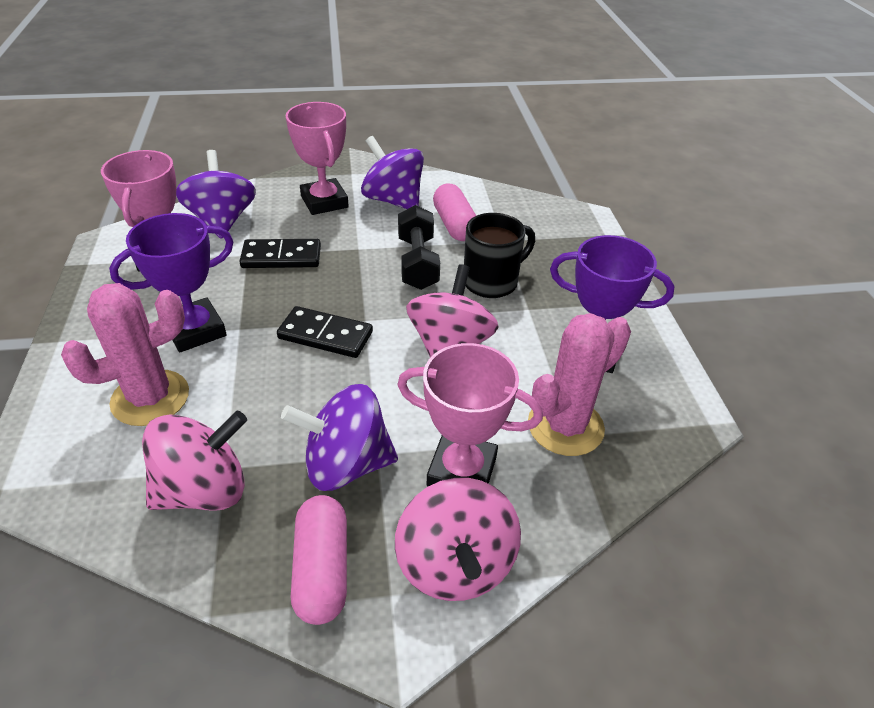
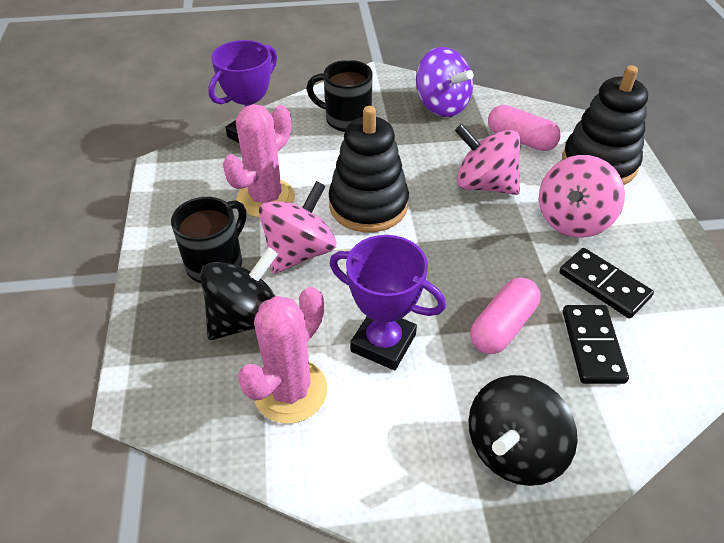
black dumbbell: 1 -> 0
black mug: 1 -> 2
black spinning top: 0 -> 2
black stacking toy: 0 -> 2
pink trophy: 3 -> 0
purple spinning top: 3 -> 1

